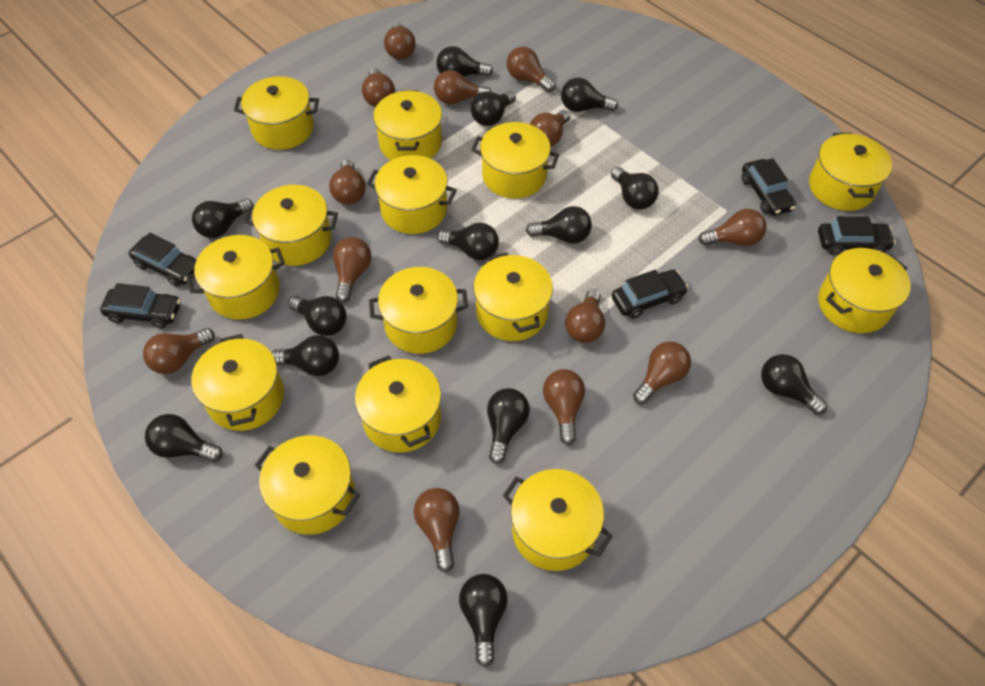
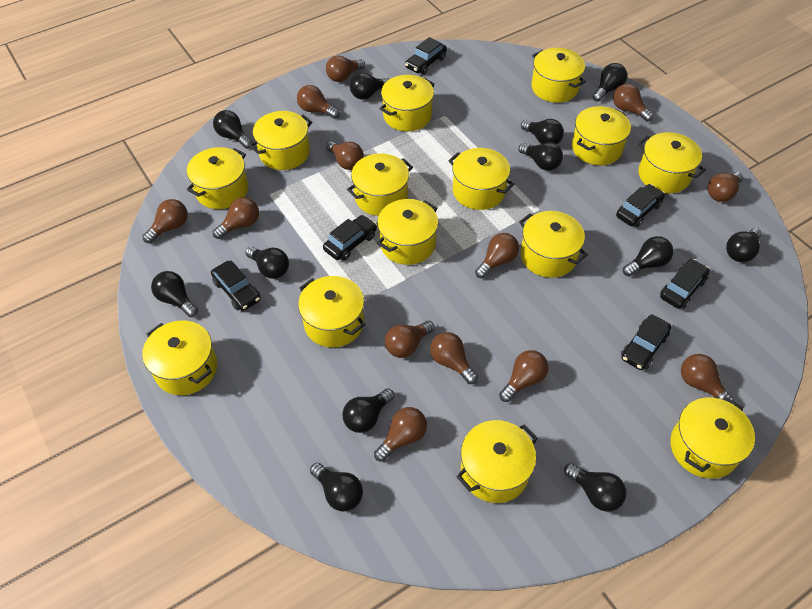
black car: 5 -> 6
black light bulb: 13 -> 12

